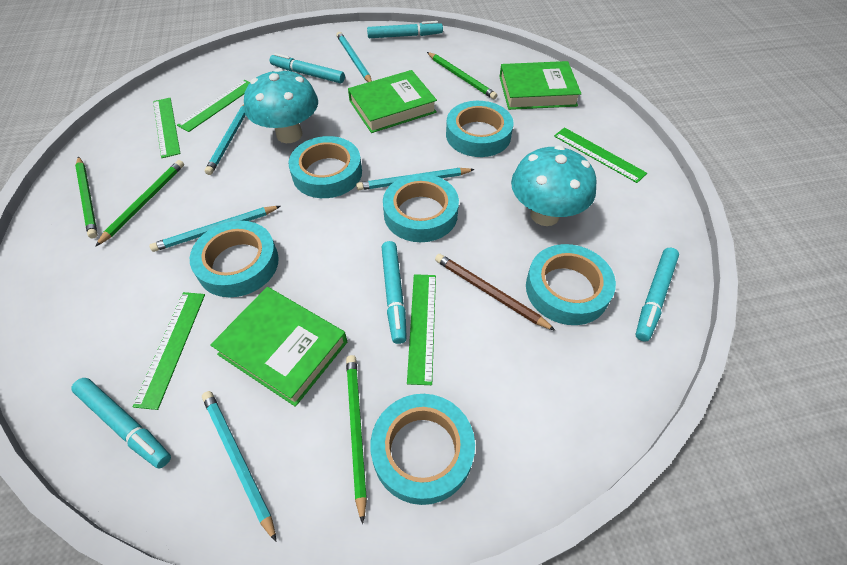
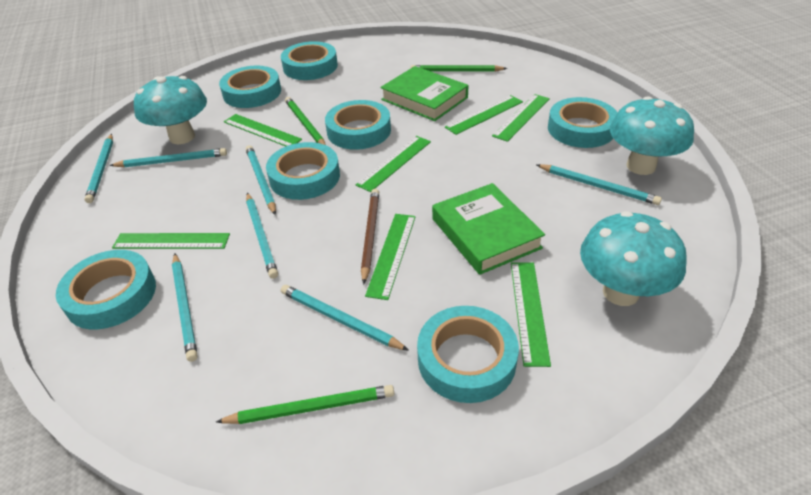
green book: 3 -> 2
green pencil: 4 -> 3
green ruler: 5 -> 7
turquoise marker: 5 -> 0
turquoise mushroom: 2 -> 3
turquoise pencil: 5 -> 7
turquoise tape: 6 -> 7

